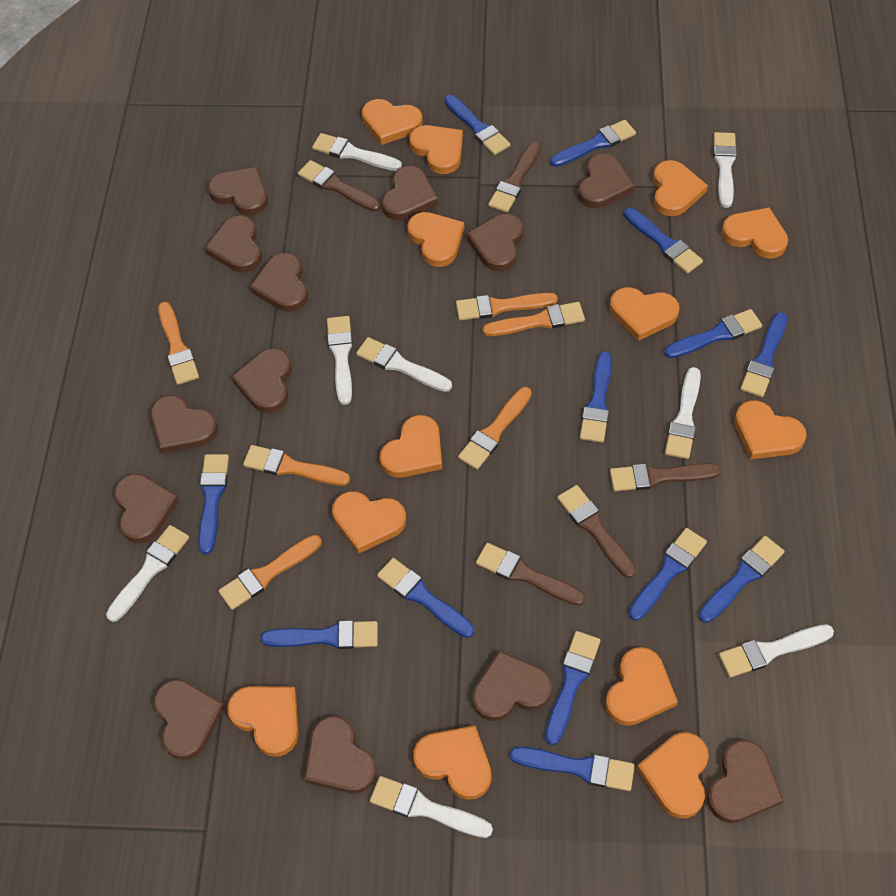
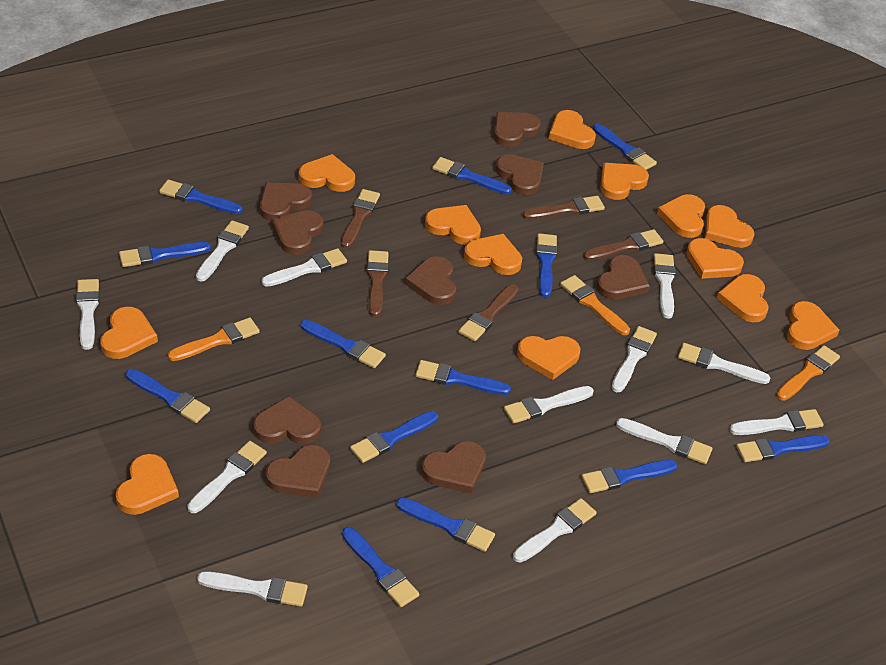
brown heart: 13 -> 9
orange brush: 6 -> 3
white brush: 8 -> 12

